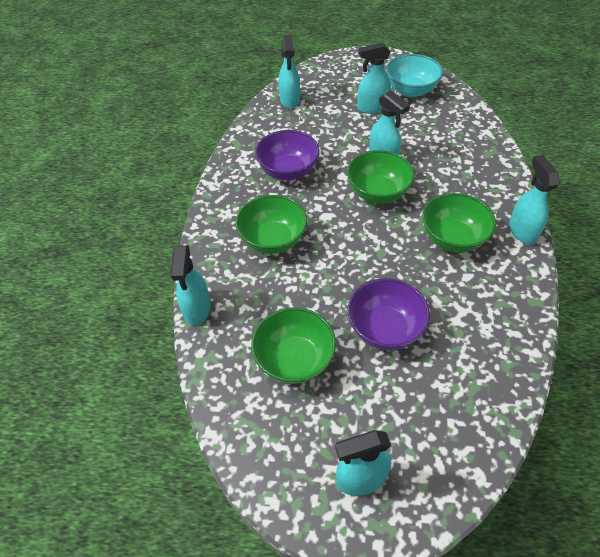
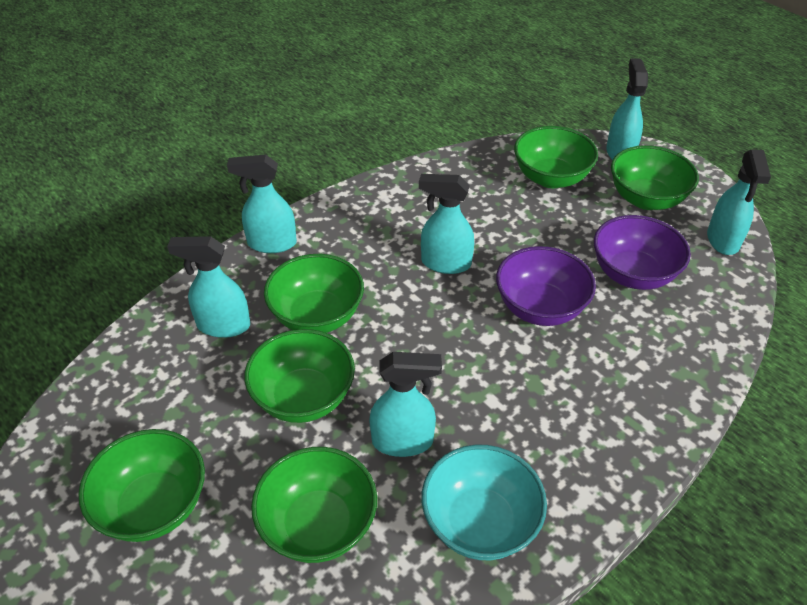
green bowl: 4 -> 6

